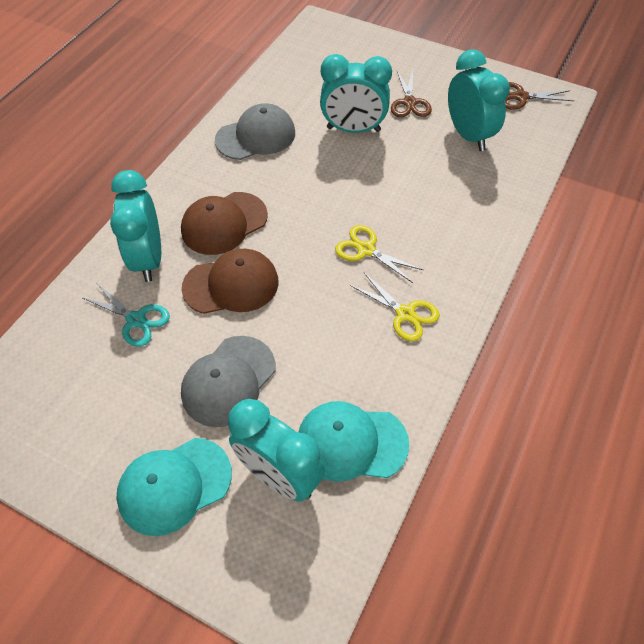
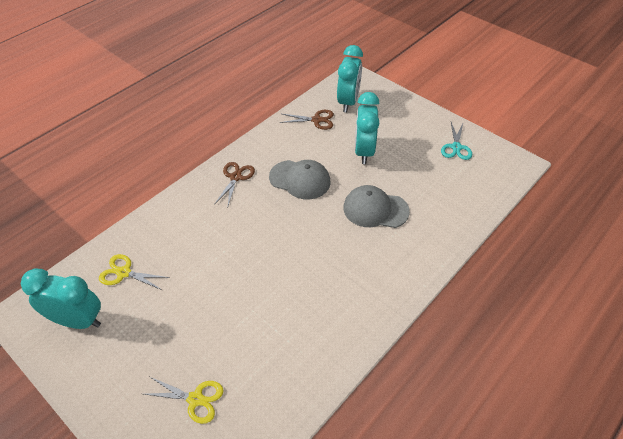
brown cap: 2 -> 0
turquoise cap: 2 -> 0
turquoise clock: 4 -> 3

